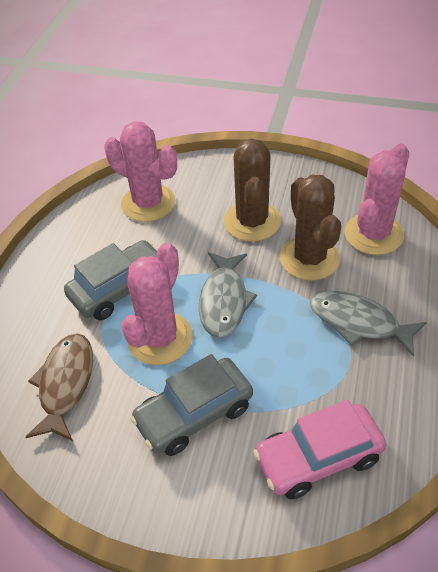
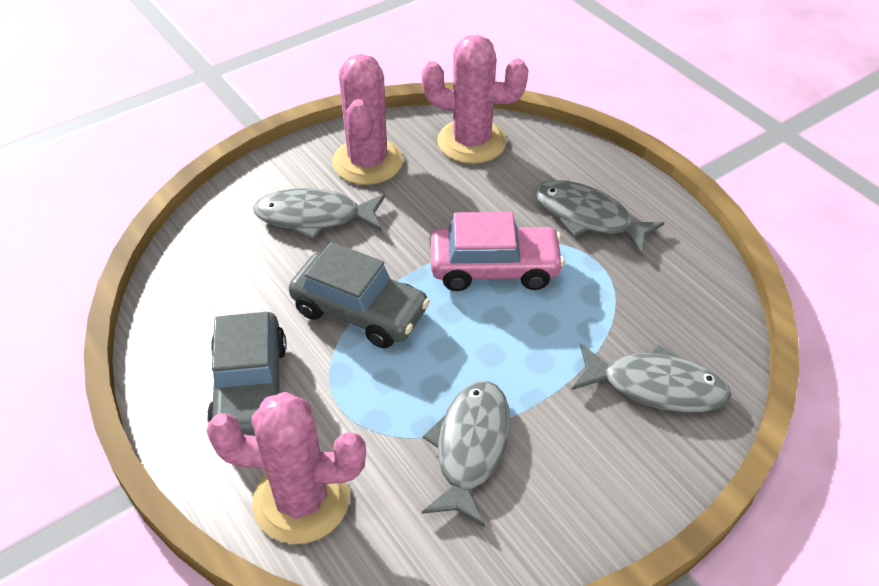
brown cactus: 2 -> 0
brown fish: 1 -> 0
grey fish: 2 -> 4

